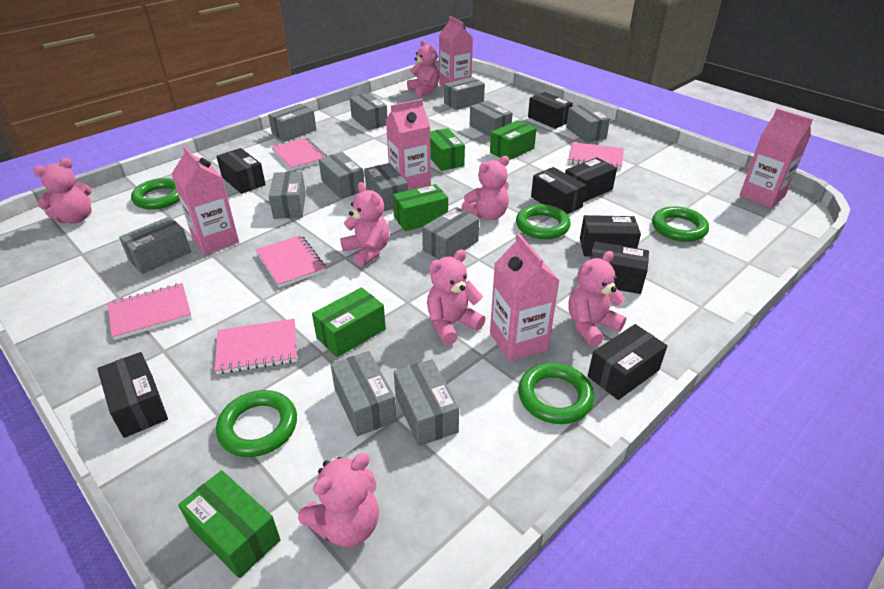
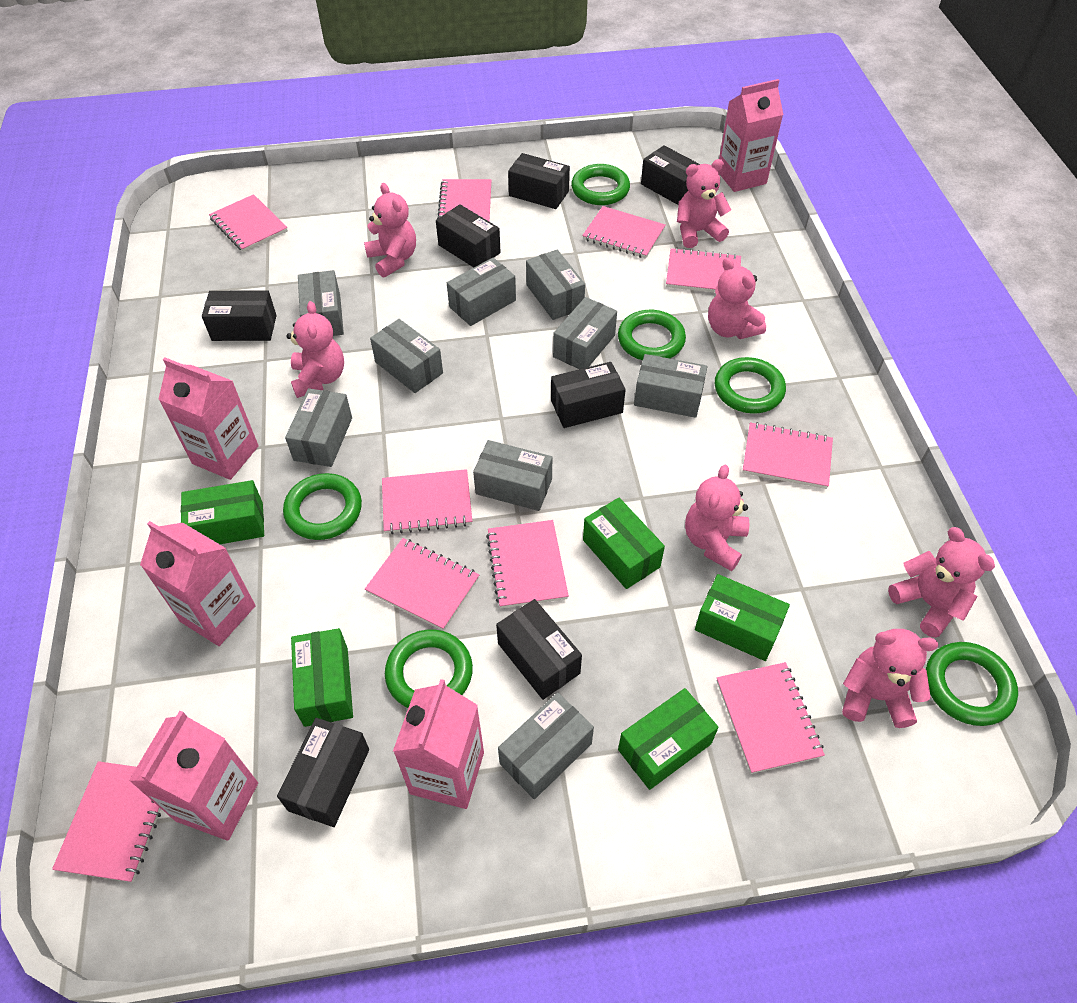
black box: 8 -> 7
green ring: 5 -> 6
grey box: 12 -> 9
pink notebook: 5 -> 10

